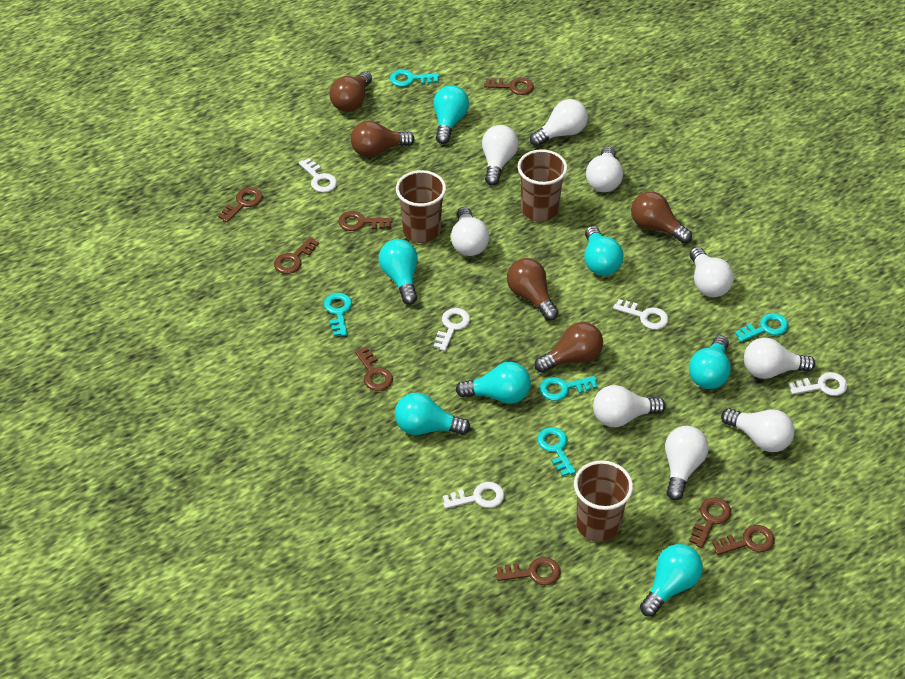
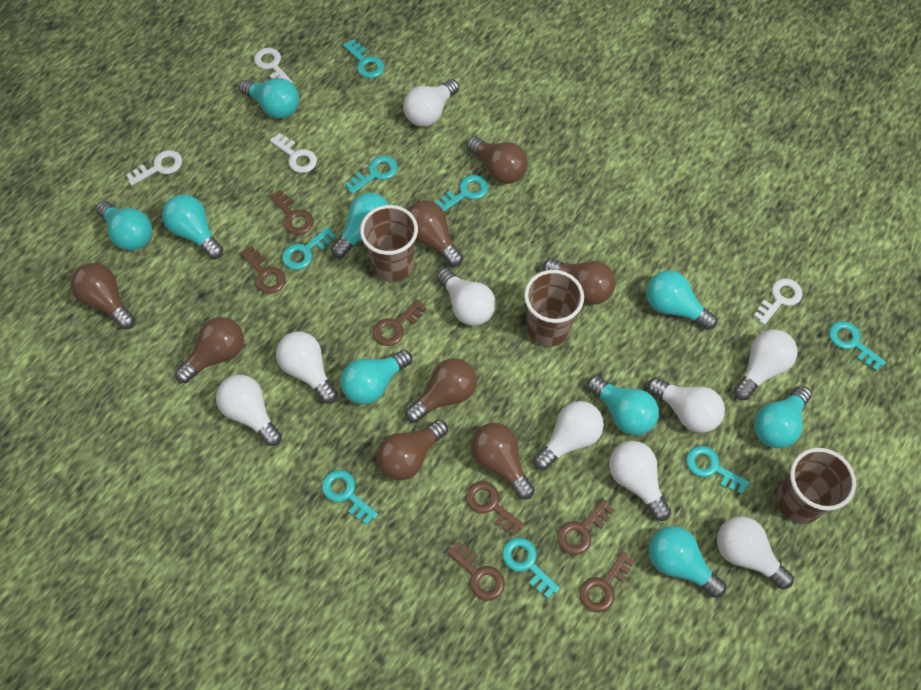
brown key: 8 -> 7
brown light bulb: 5 -> 8
turquoise key: 5 -> 8
turquoise light bulb: 7 -> 9
white key: 5 -> 4

